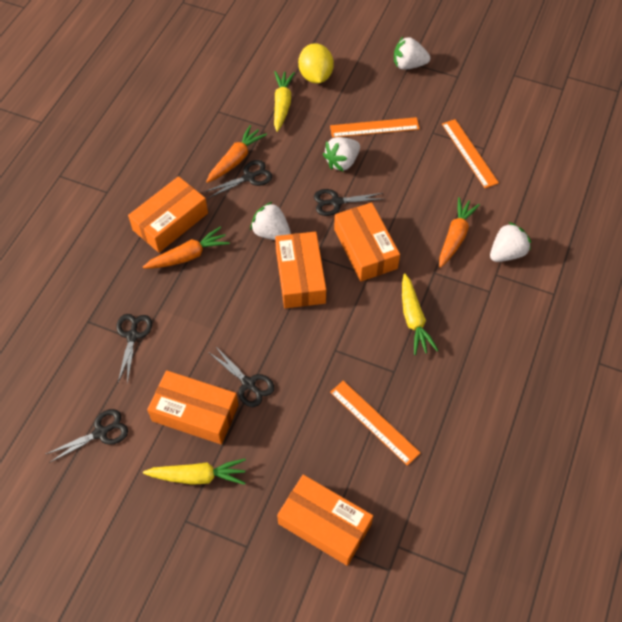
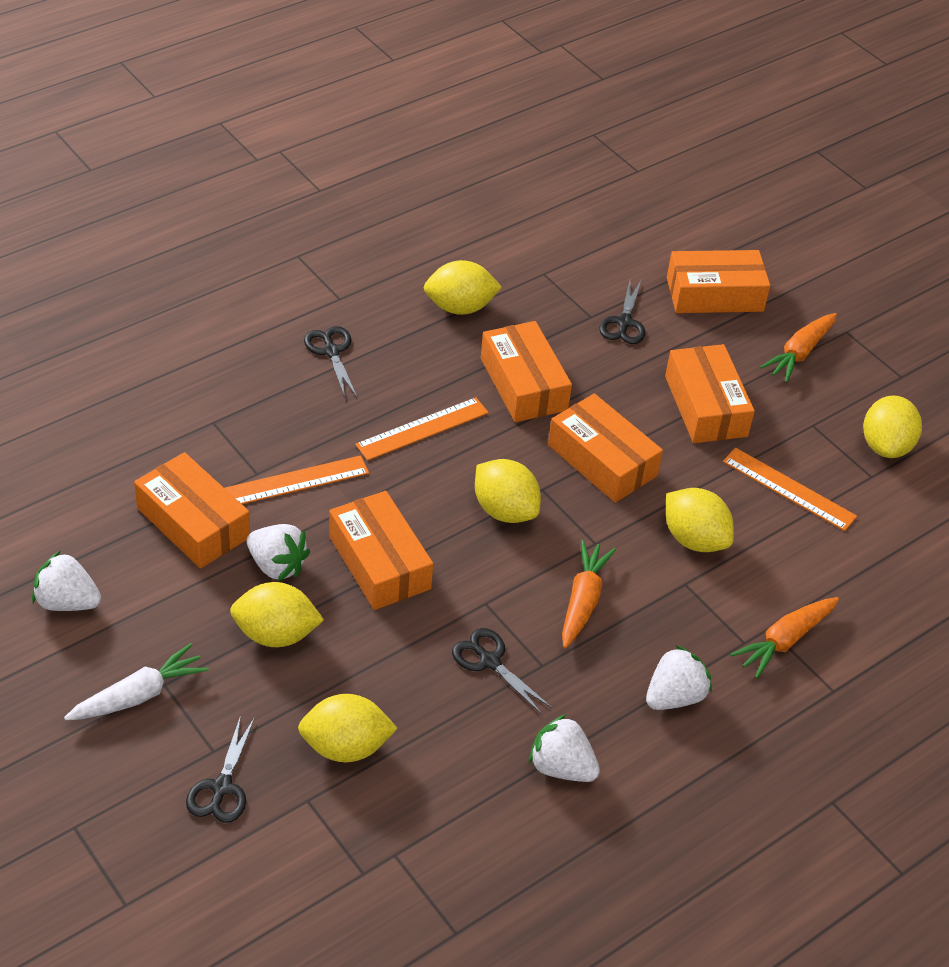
black scissors: 5 -> 4
orange box: 5 -> 6
white carrot: 0 -> 1
yellow carrot: 3 -> 0
yellow lemon: 1 -> 6

